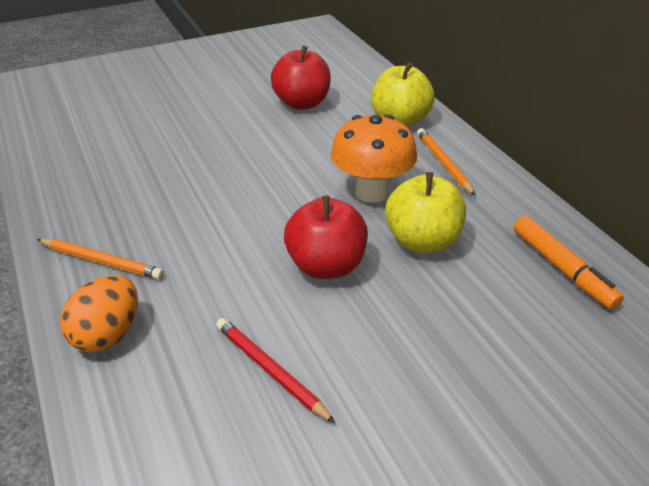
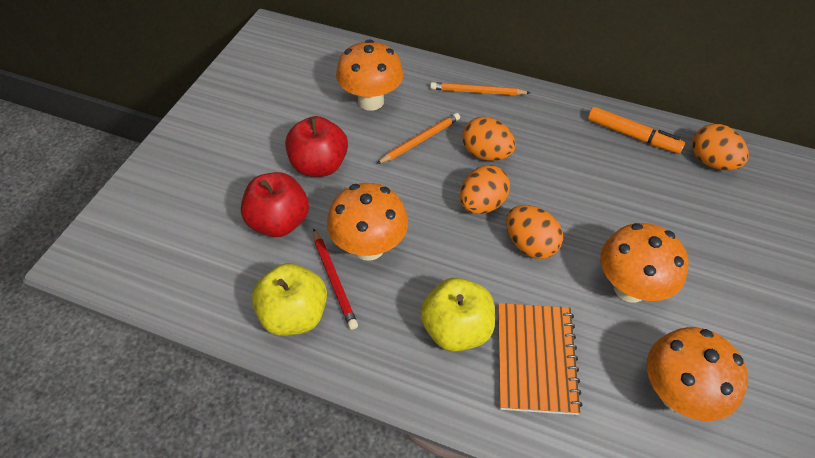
orange egg: 1 -> 4
orange mushroom: 1 -> 4
orange notebook: 0 -> 1

